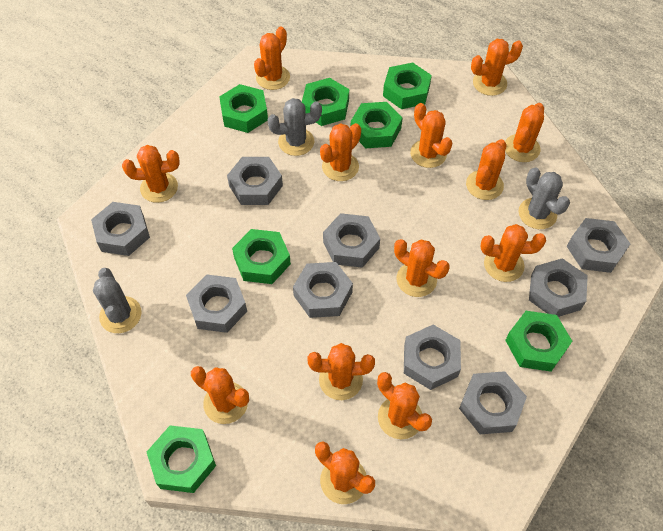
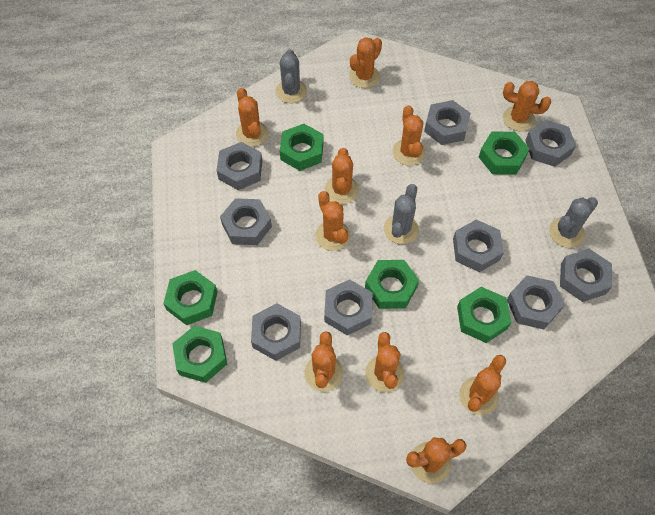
green nut: 7 -> 6
orange cactus: 13 -> 10

